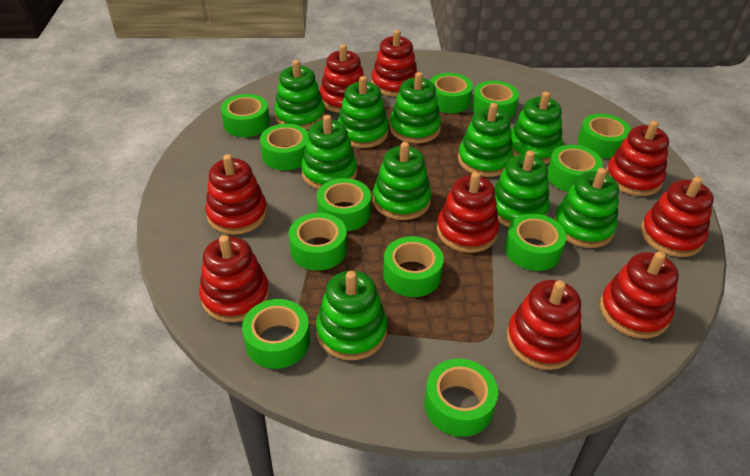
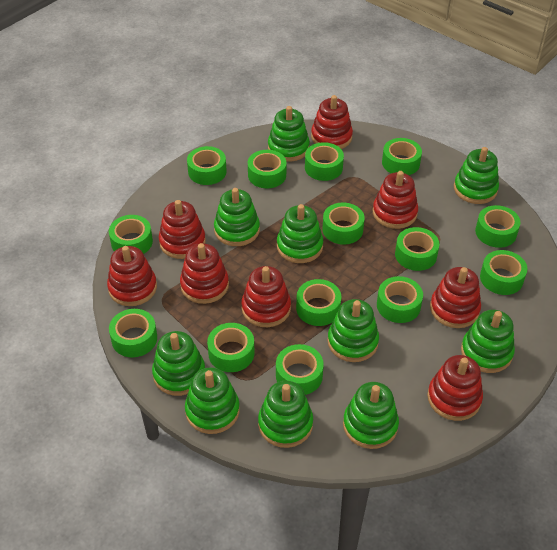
green tape: 12 -> 14
red stacking toy: 9 -> 8

